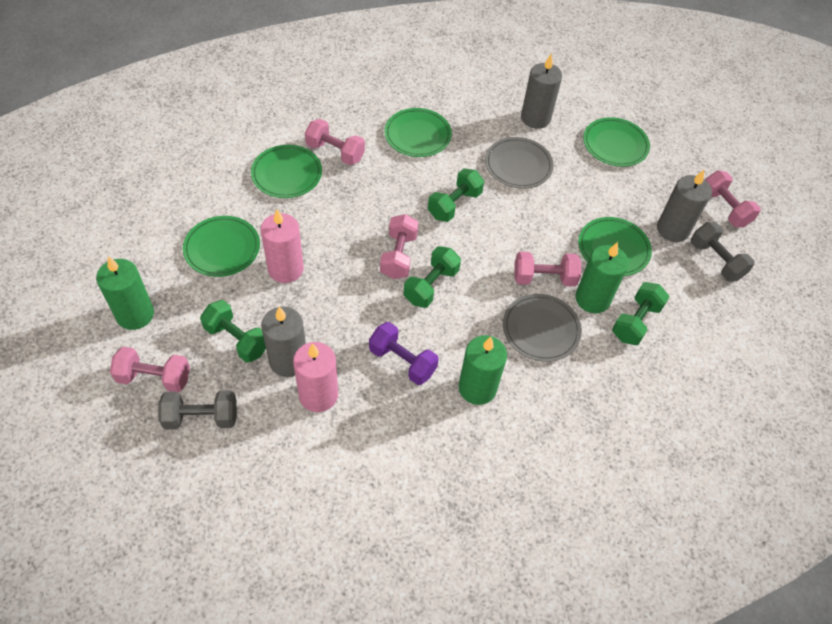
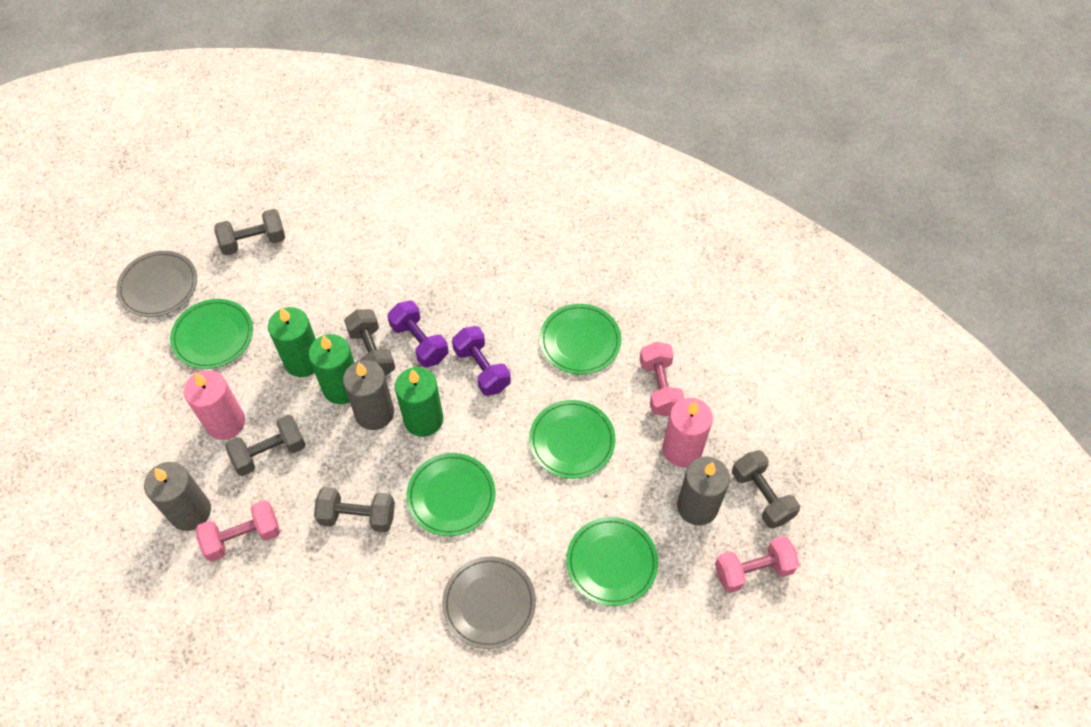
green dumbbell: 4 -> 0
grey dumbbell: 2 -> 5
pink dumbbell: 5 -> 3
purple dumbbell: 1 -> 2

